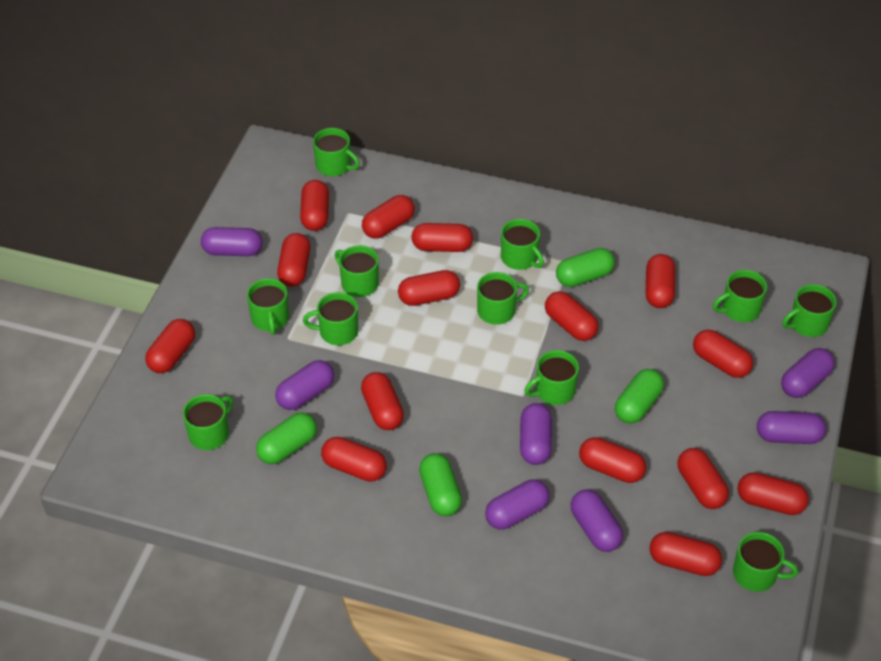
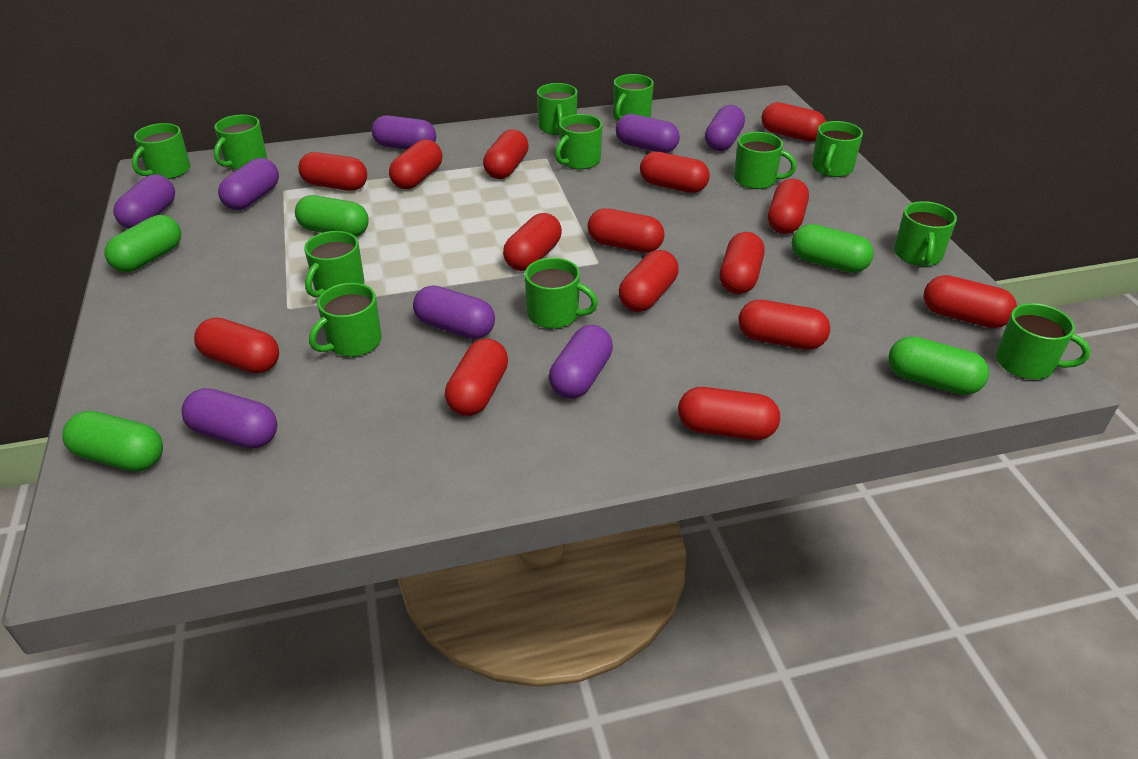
green capsule: 4 -> 5
green mug: 11 -> 12
purple capsule: 7 -> 8

